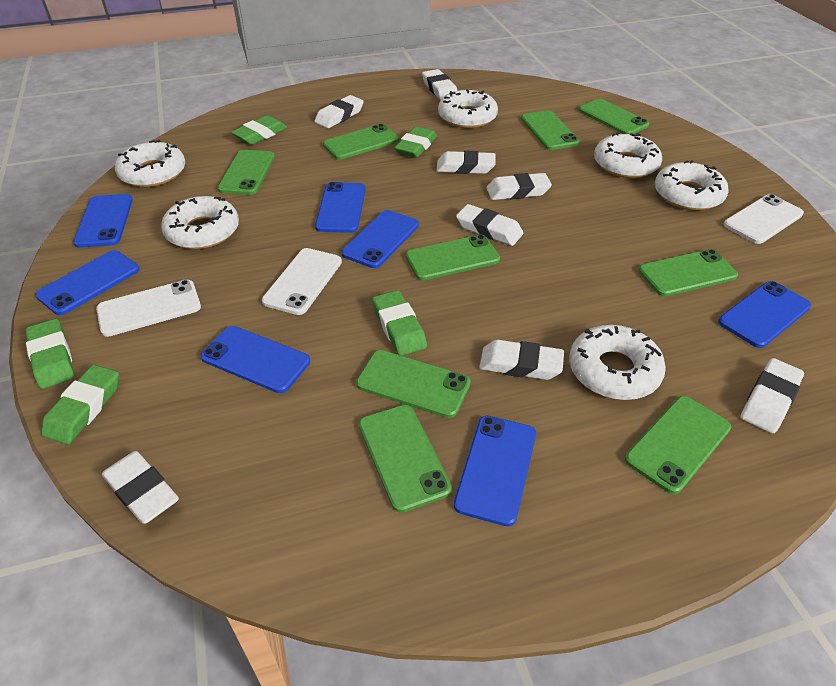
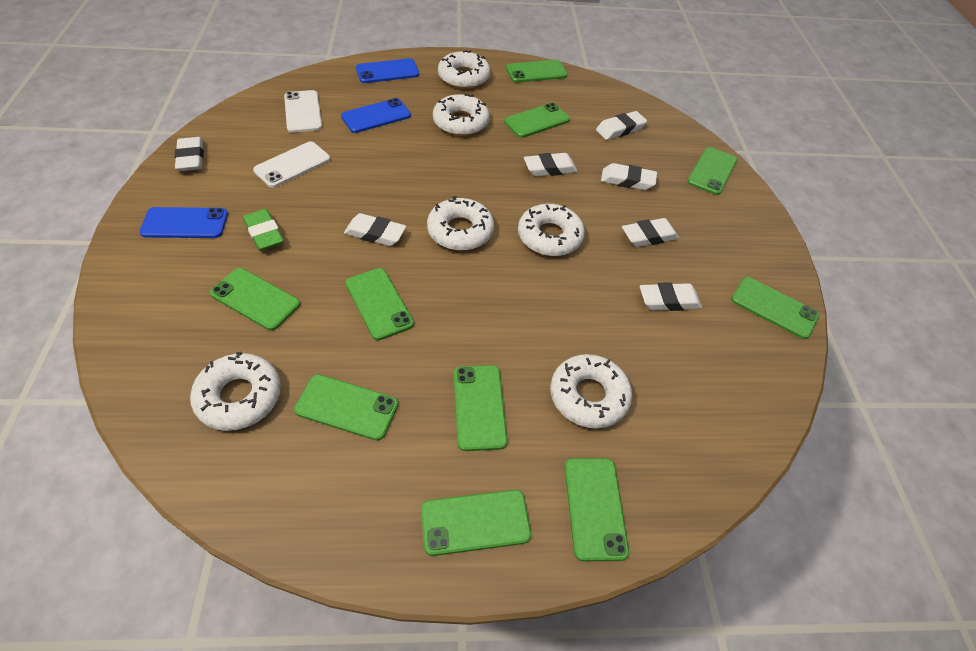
blue phone: 7 -> 3
green eraser: 5 -> 1
green phone: 9 -> 10
white eraser: 8 -> 7
white phone: 3 -> 2

